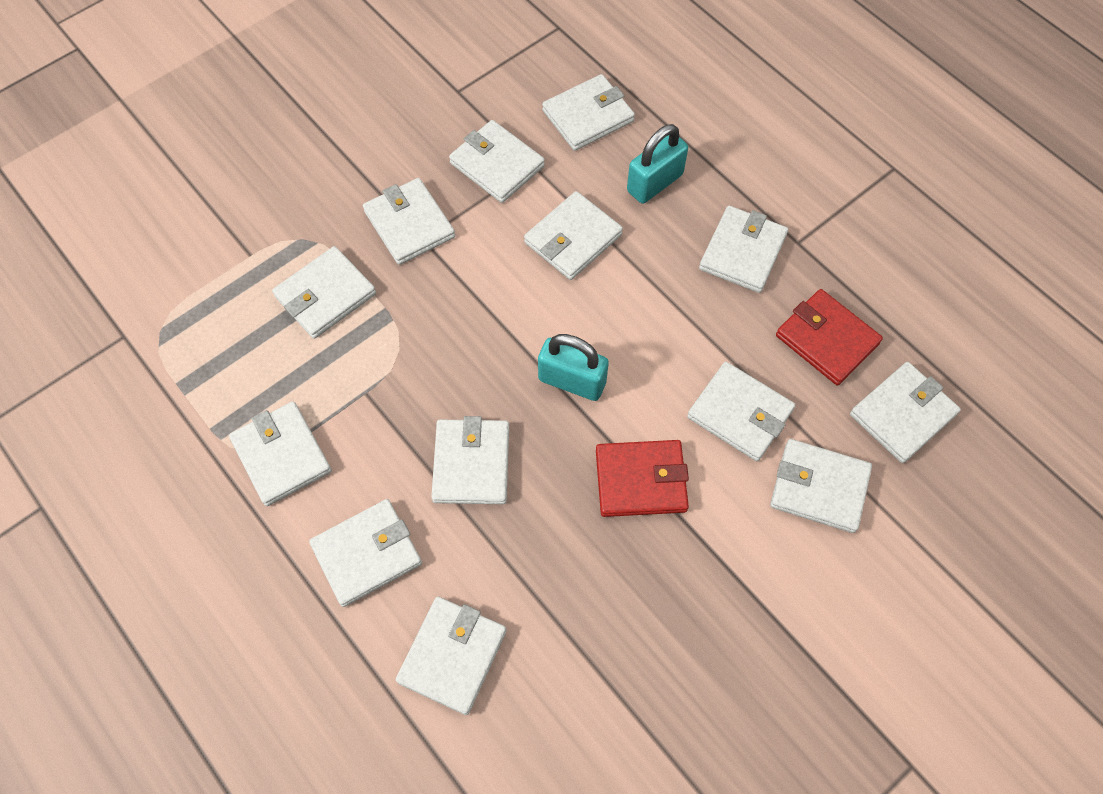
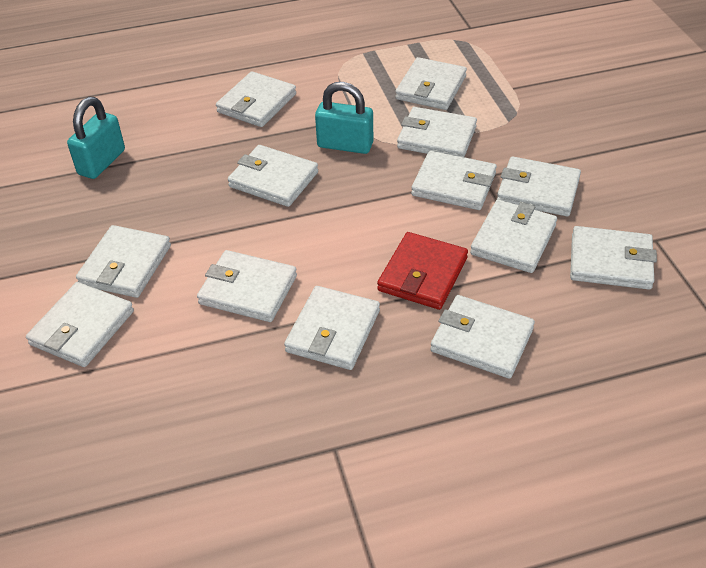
red wallet: 2 -> 1

